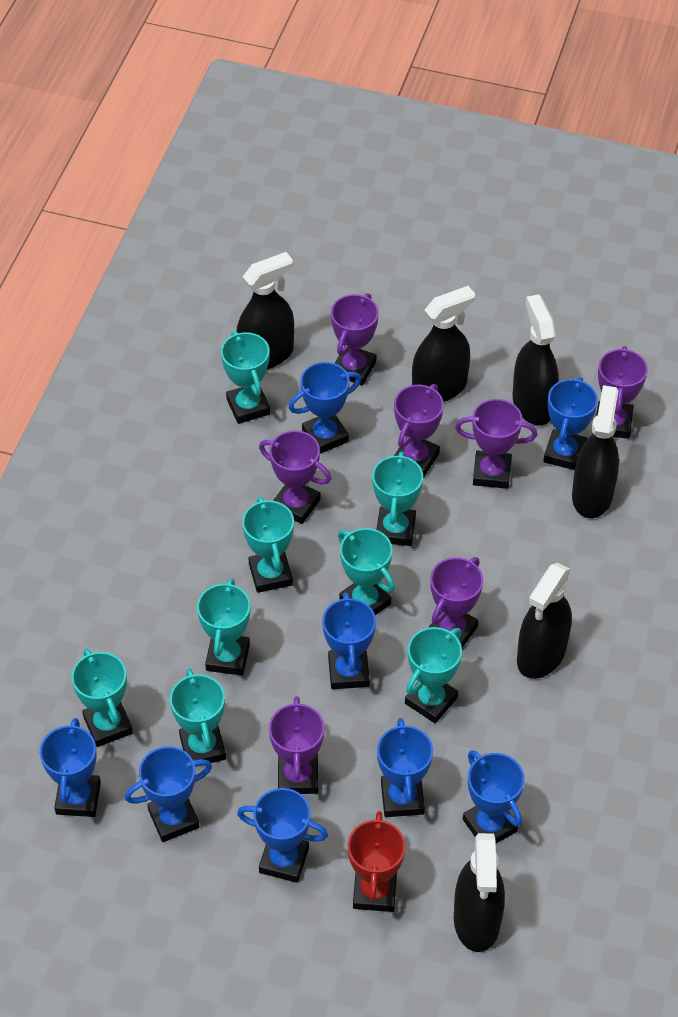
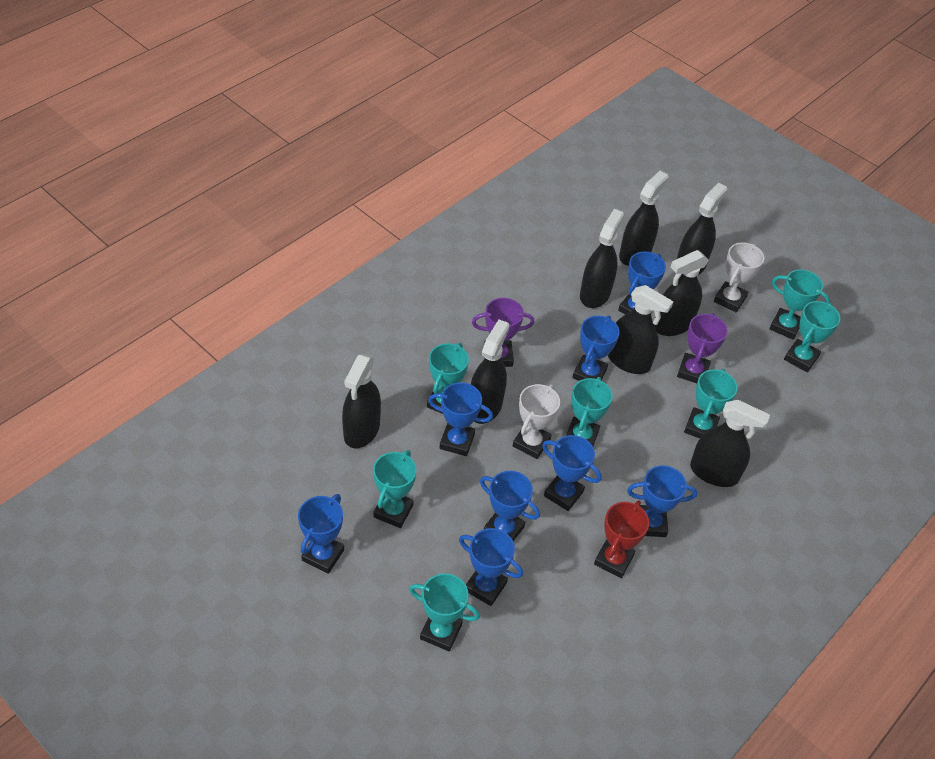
black spray bottle: 6 -> 8
purple trophy: 7 -> 2
turquoise trophy: 8 -> 7
white trophy: 0 -> 2

